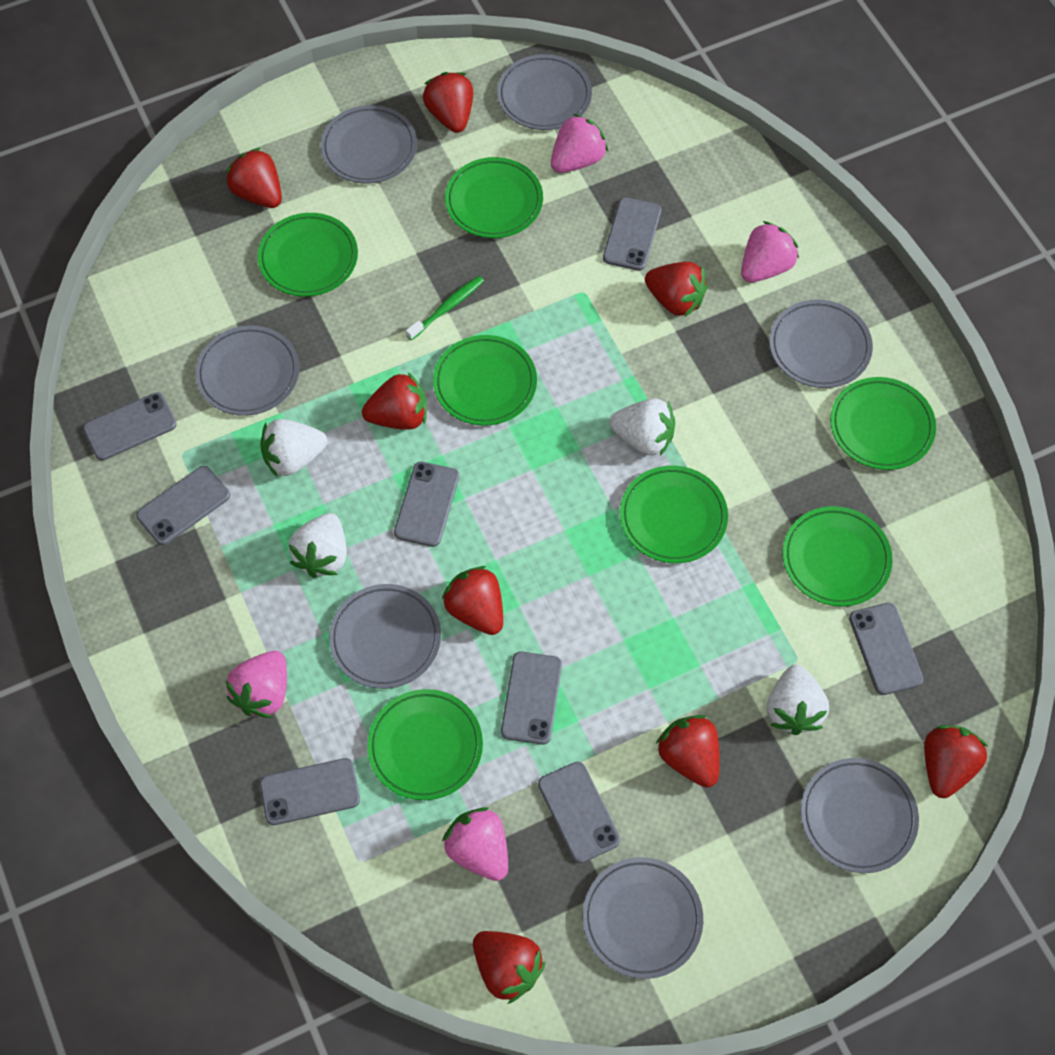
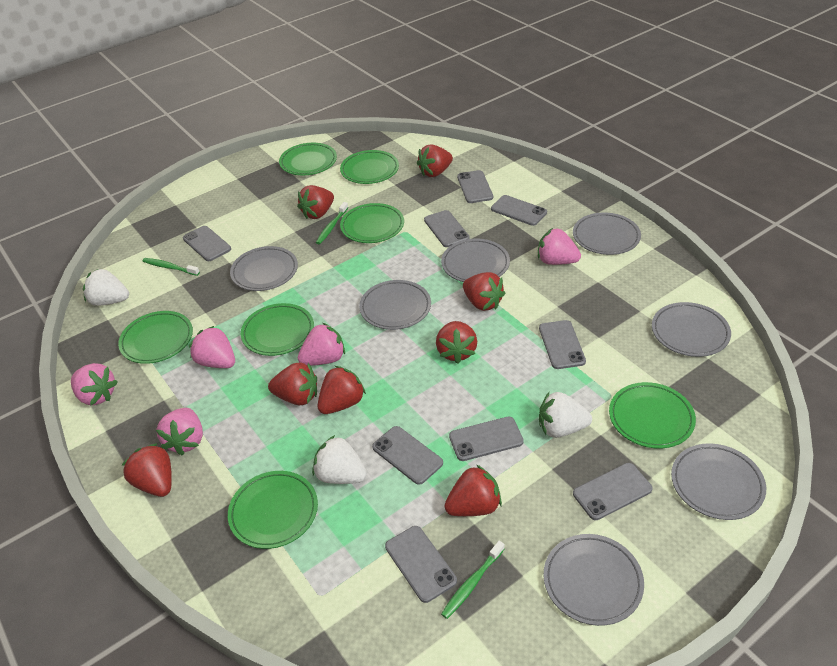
green toothbrush: 1 -> 3
grey phone: 8 -> 9
pink strawberry: 4 -> 5
white strawberry: 4 -> 3

